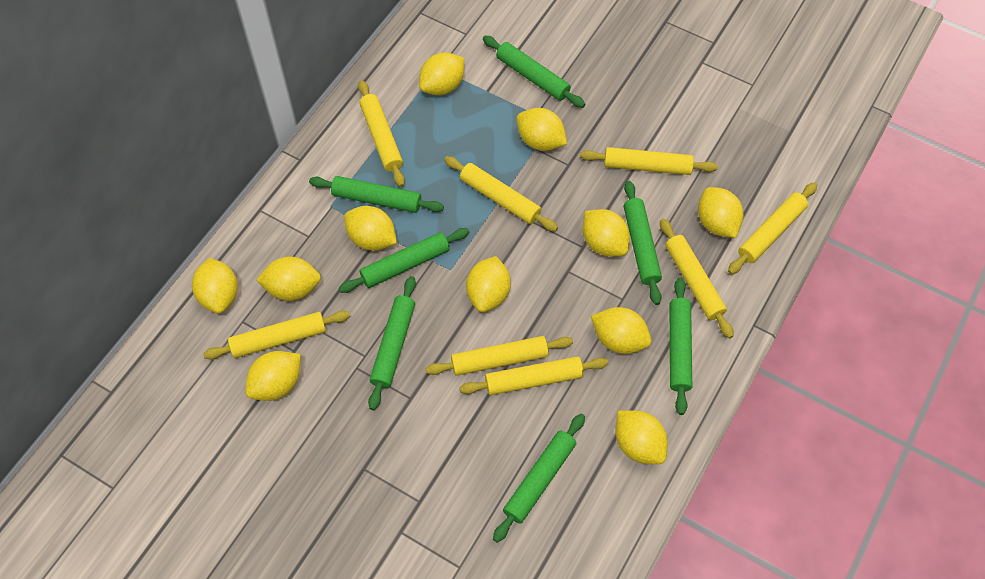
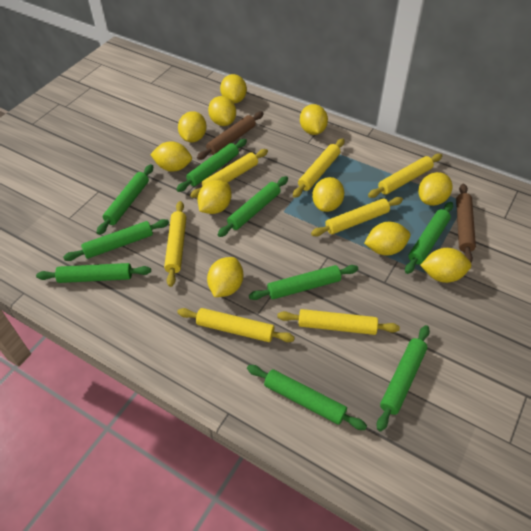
brown rolling pin: 0 -> 2
green rolling pin: 7 -> 9
yellow rolling pin: 8 -> 7

